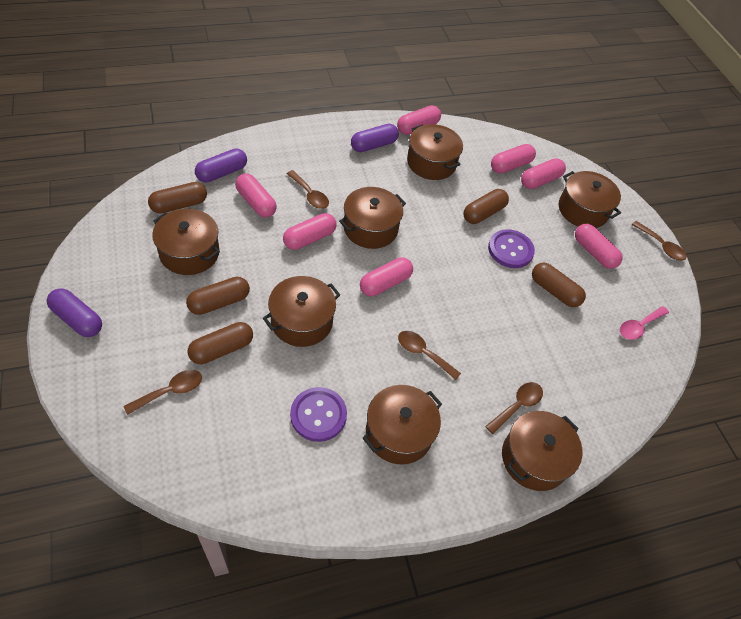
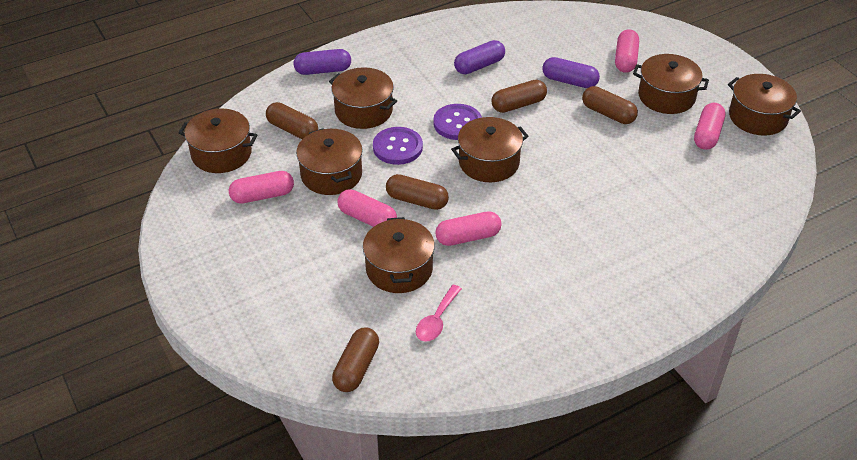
brown spoon: 5 -> 0
pink capsule: 7 -> 5

